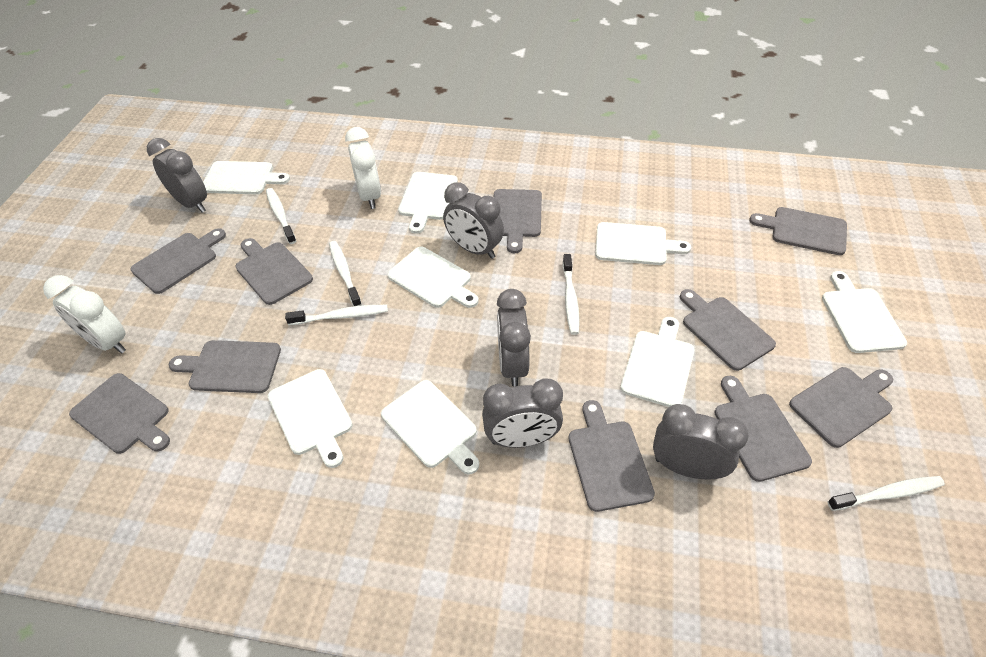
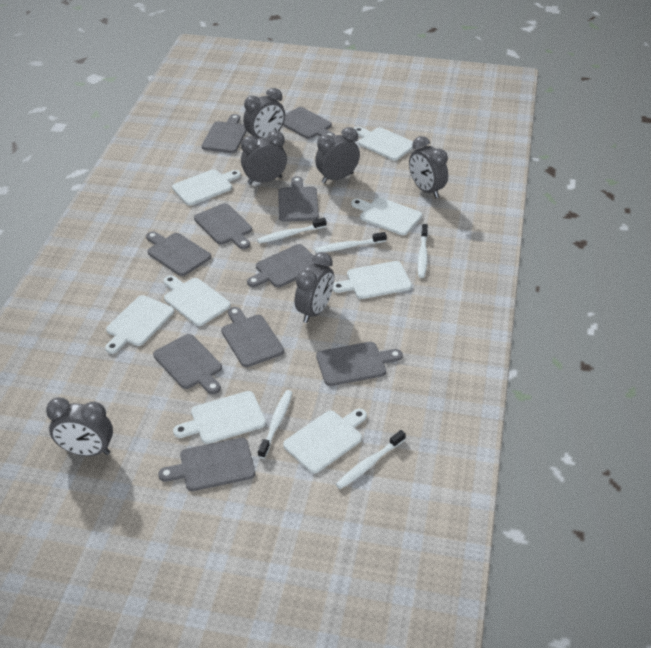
grey clock: 5 -> 6
white clock: 2 -> 0

